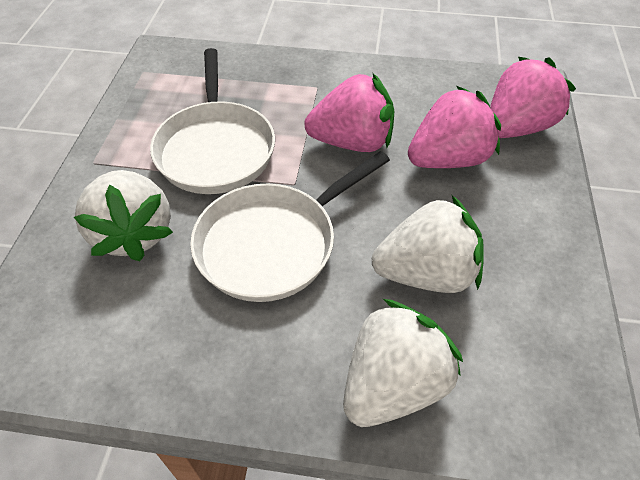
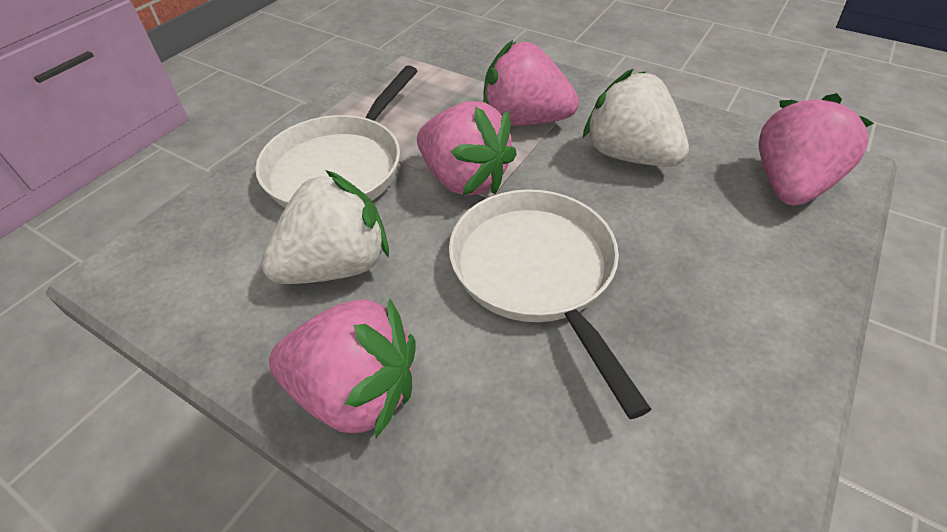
pink strawberry: 3 -> 4
white strawberry: 3 -> 2

